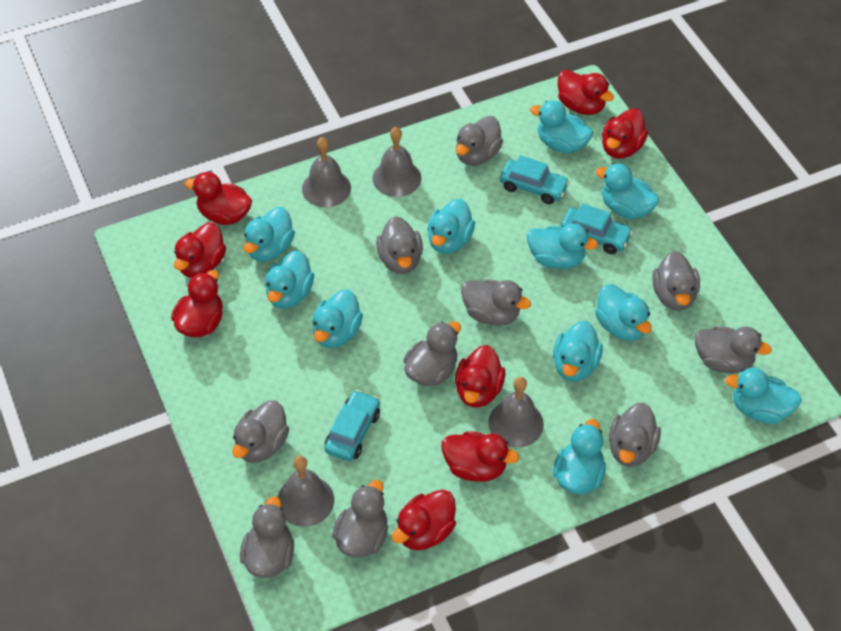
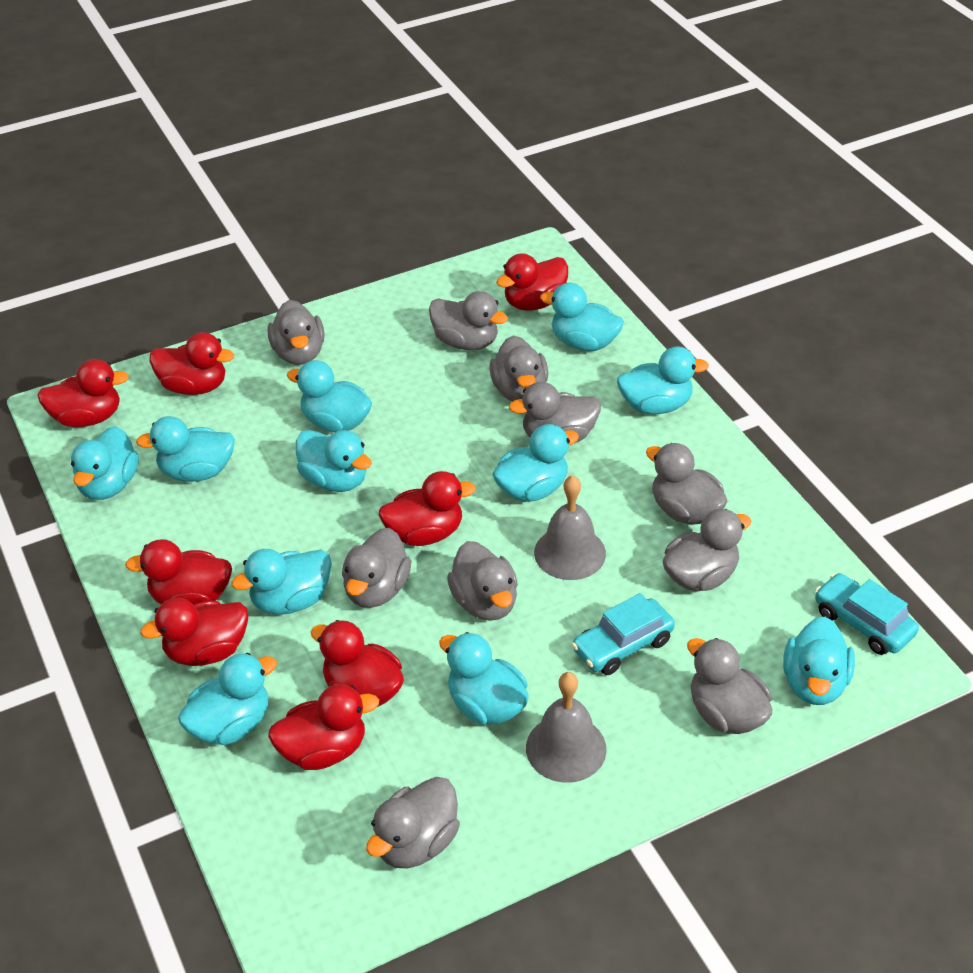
grey bell: 4 -> 2
turquoise car: 3 -> 2

